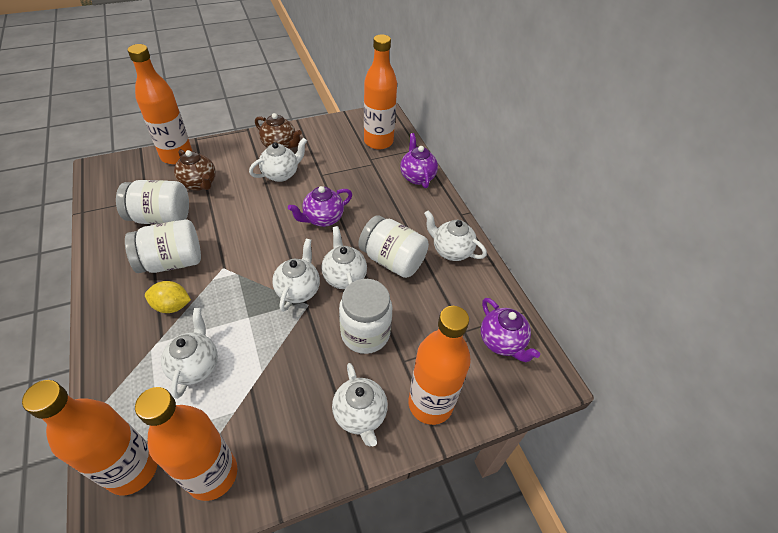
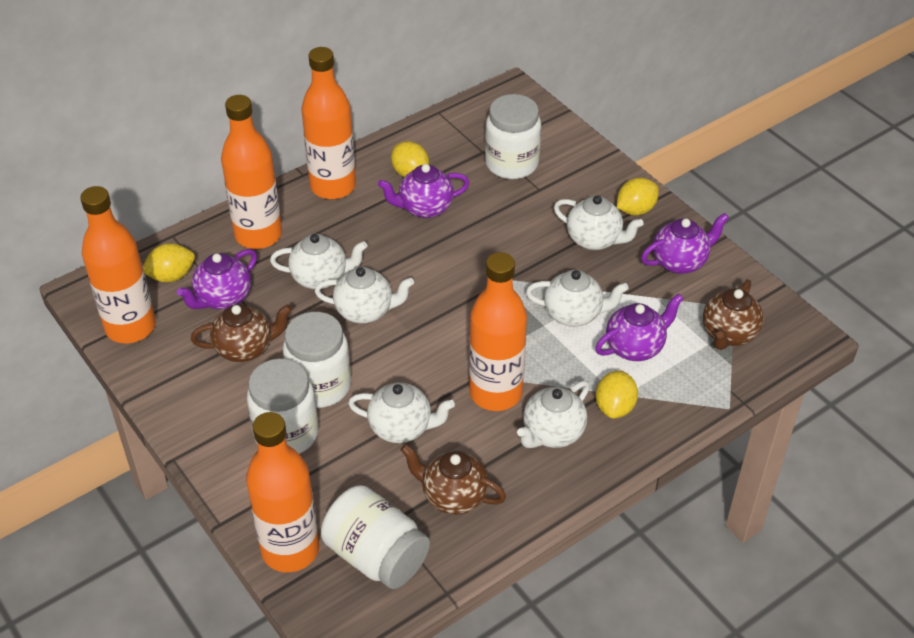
brown teapot: 2 -> 3
purple teapot: 3 -> 4
yellow lemon: 1 -> 4

